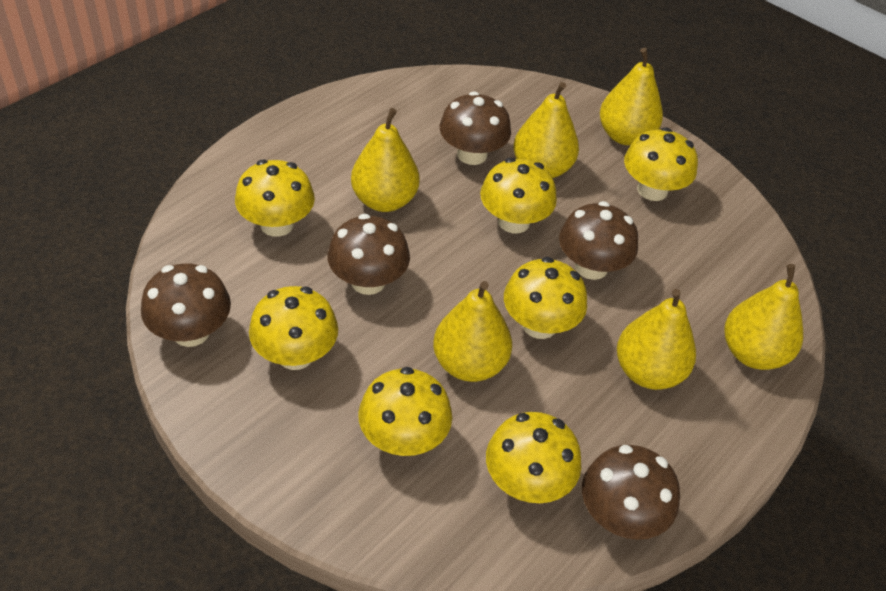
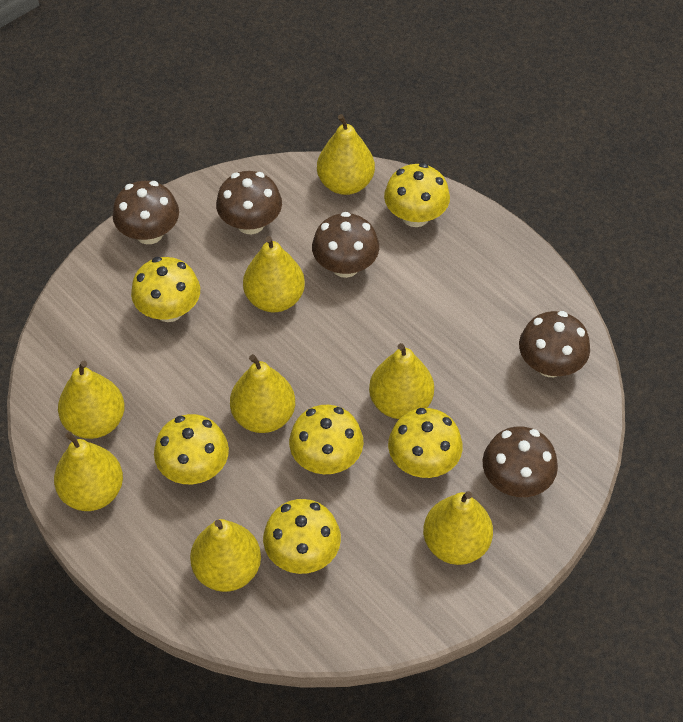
yellow mushroom: 7 -> 6
yellow pear: 6 -> 8

